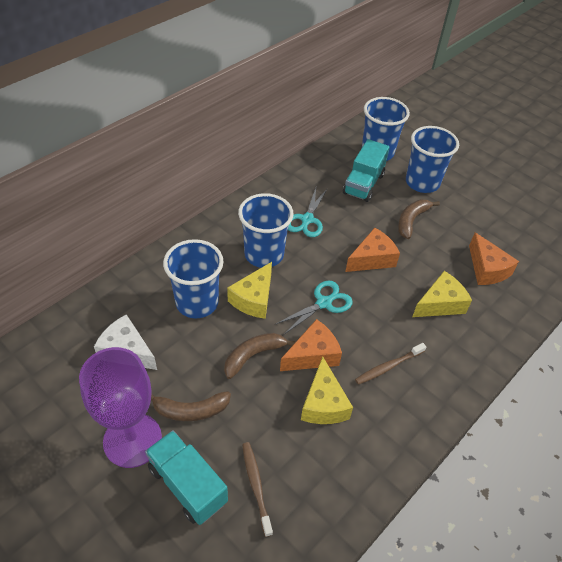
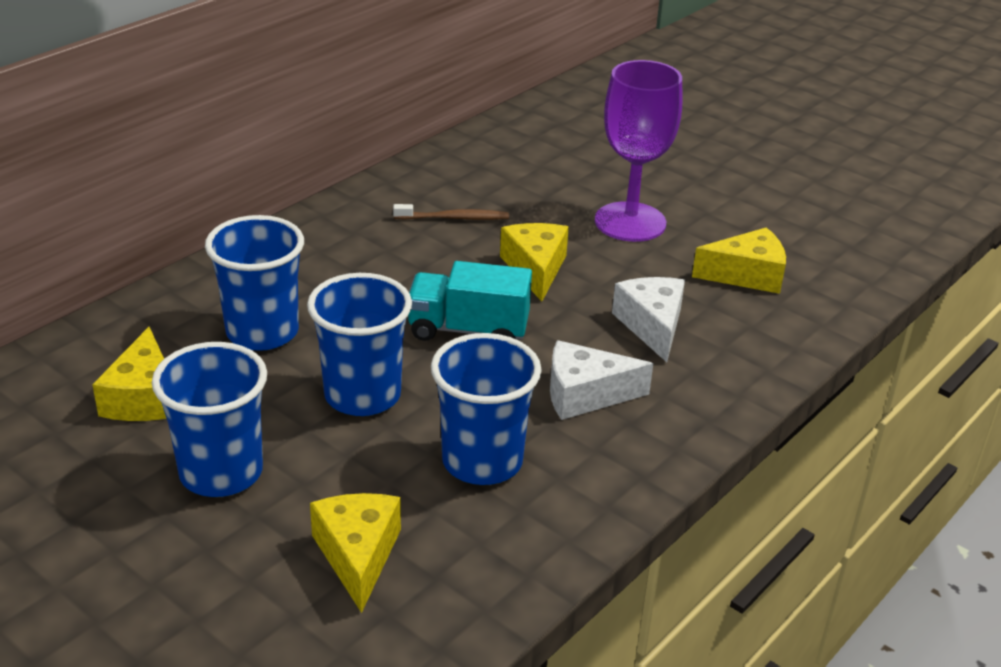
brown banana: 3 -> 0
brown toothbrush: 2 -> 1
orange cheese: 3 -> 0
turquoise scissors: 2 -> 0
turquoise truck: 2 -> 1
white cheese: 1 -> 2
yellow cheese: 3 -> 4

